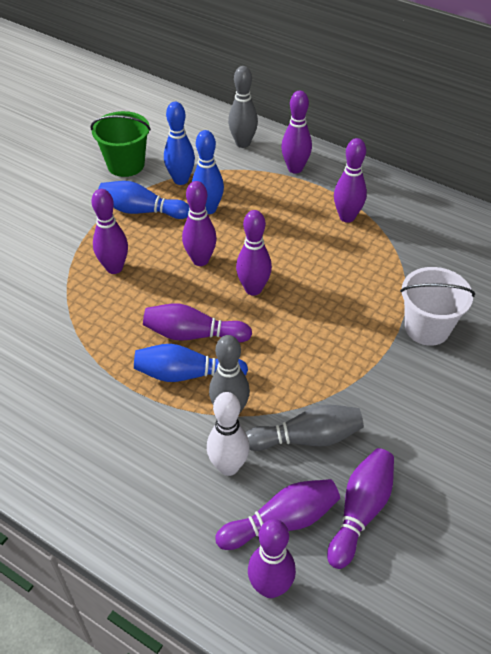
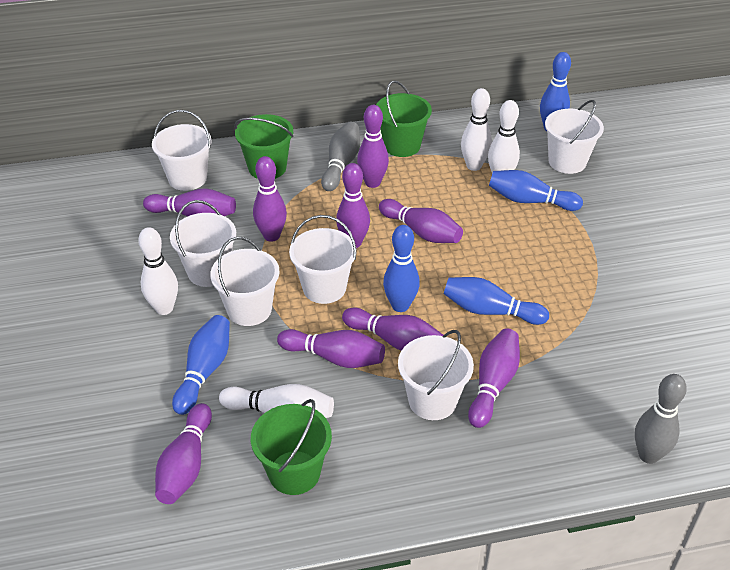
blue bowling pin: 4 -> 5
green bucket: 1 -> 3
grey bowling pin: 3 -> 2
white bowling pin: 1 -> 4
white bucket: 1 -> 6

